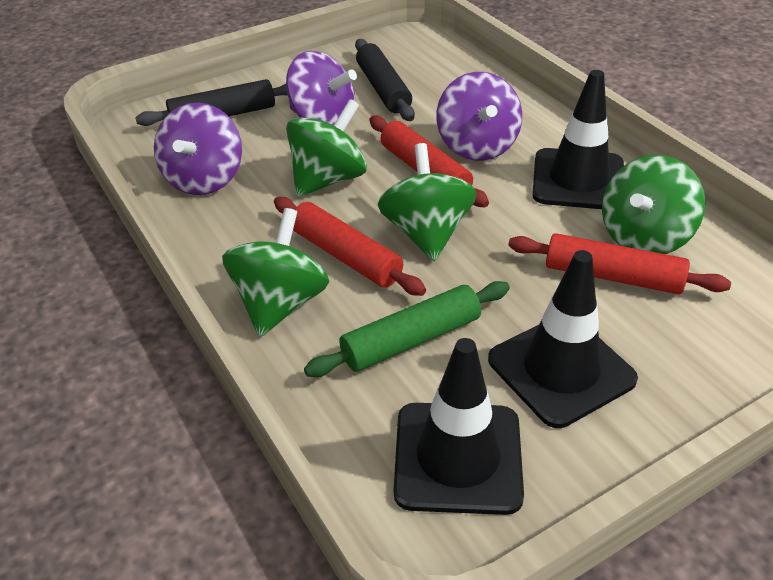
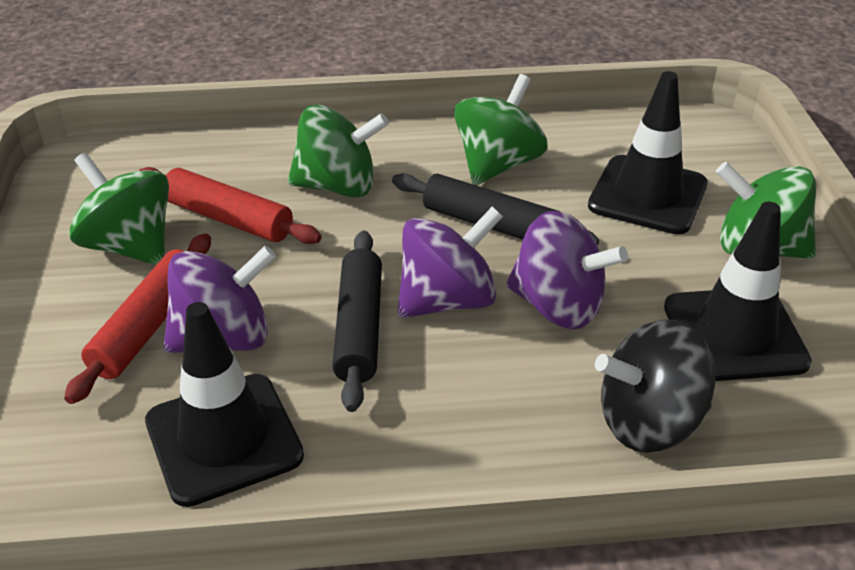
black spinning top: 0 -> 1
green rolling pin: 1 -> 0
red rolling pin: 3 -> 2

